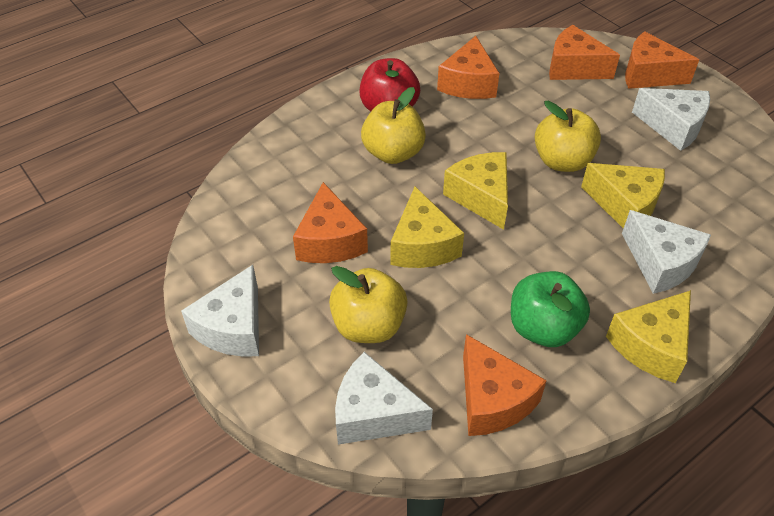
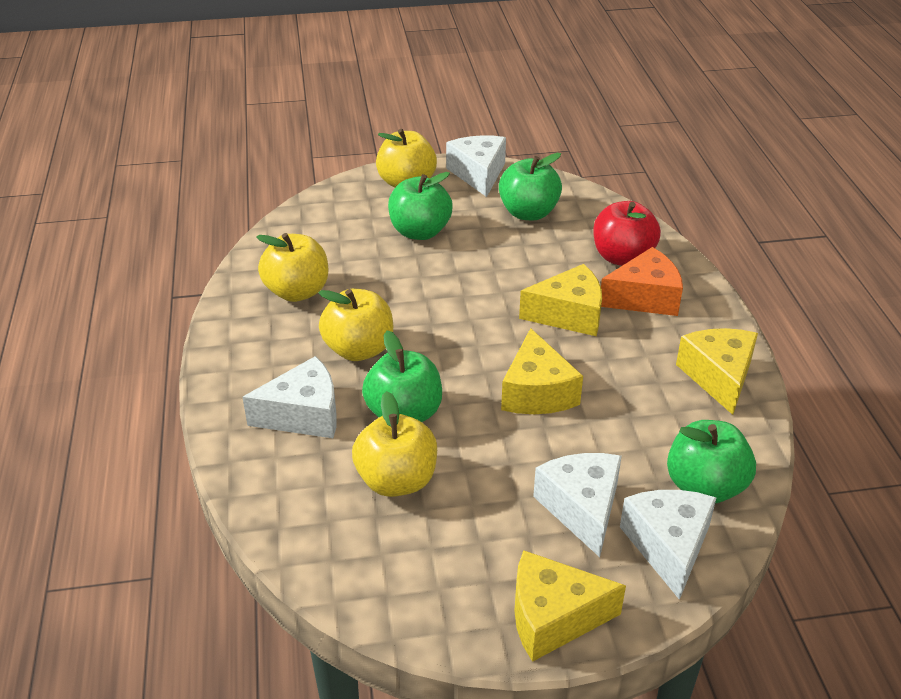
green apple: 1 -> 4
orange cheese: 5 -> 1
yellow apple: 3 -> 4

